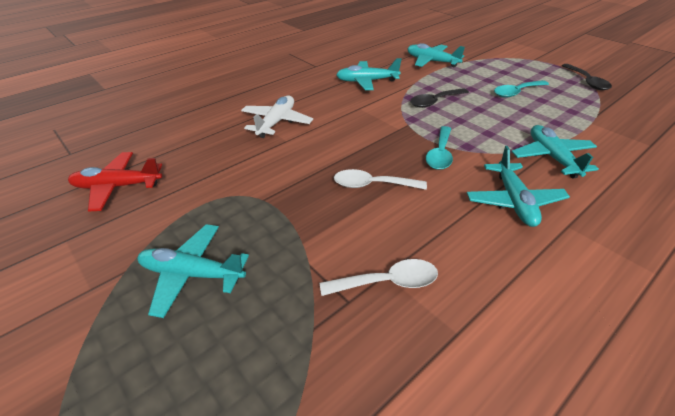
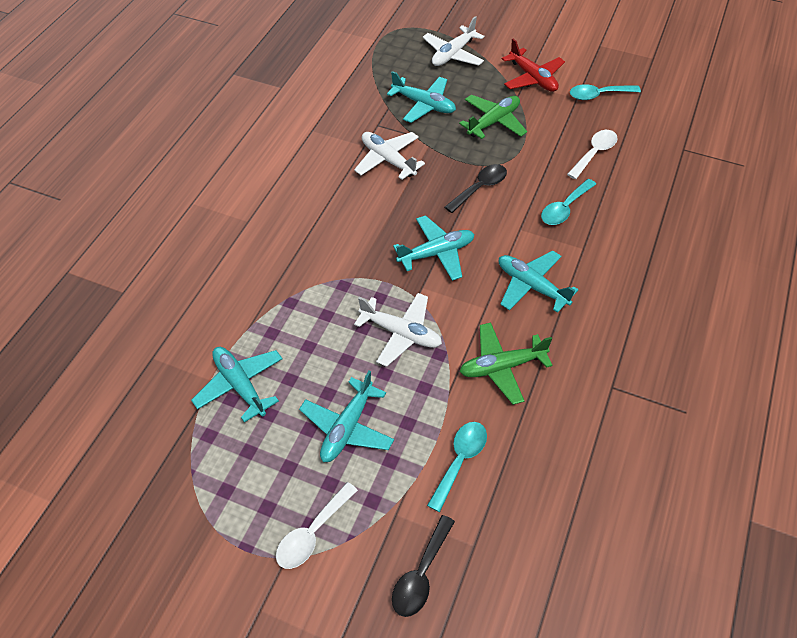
green plane: 0 -> 2
turquoise spoon: 2 -> 3
white plane: 1 -> 3

